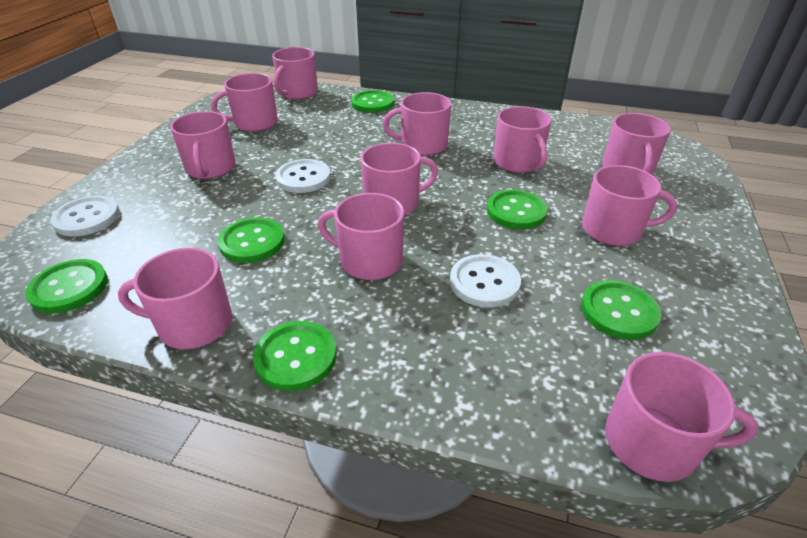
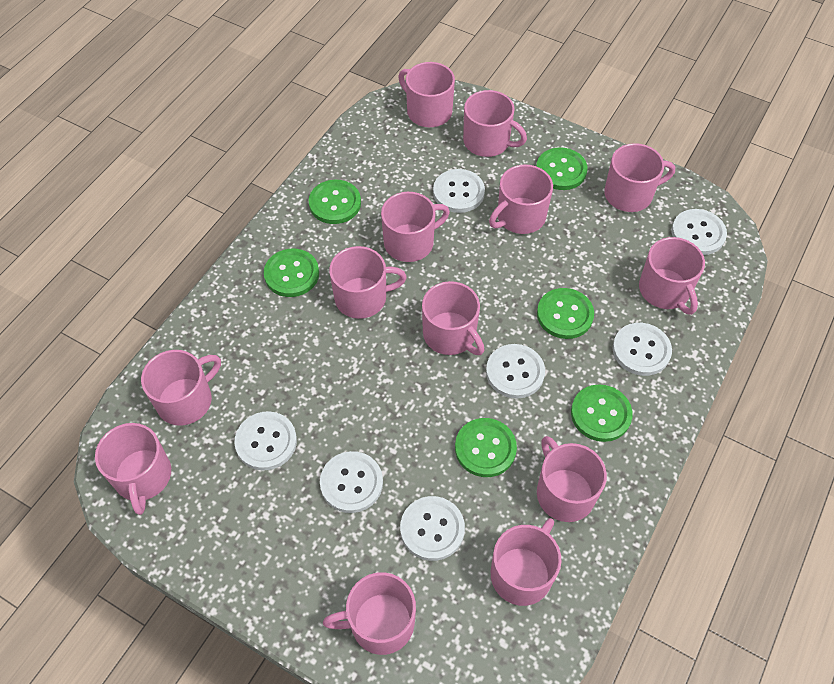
pink mug: 11 -> 13
white button: 3 -> 7

